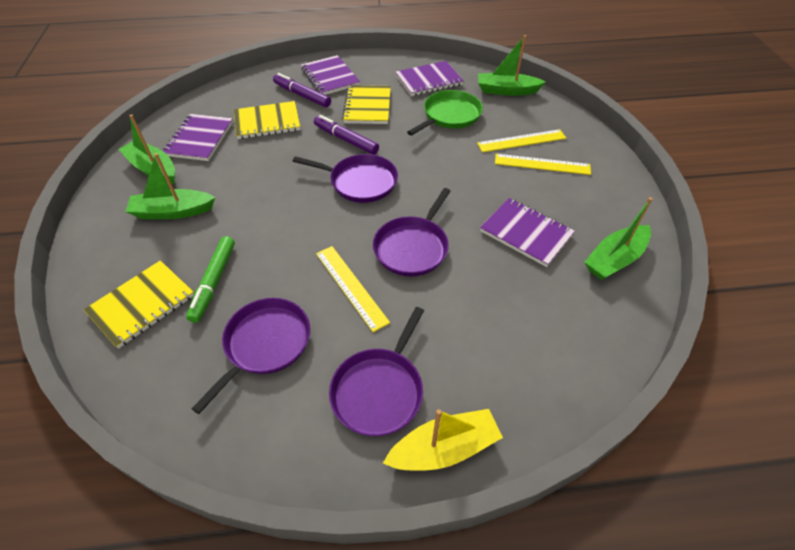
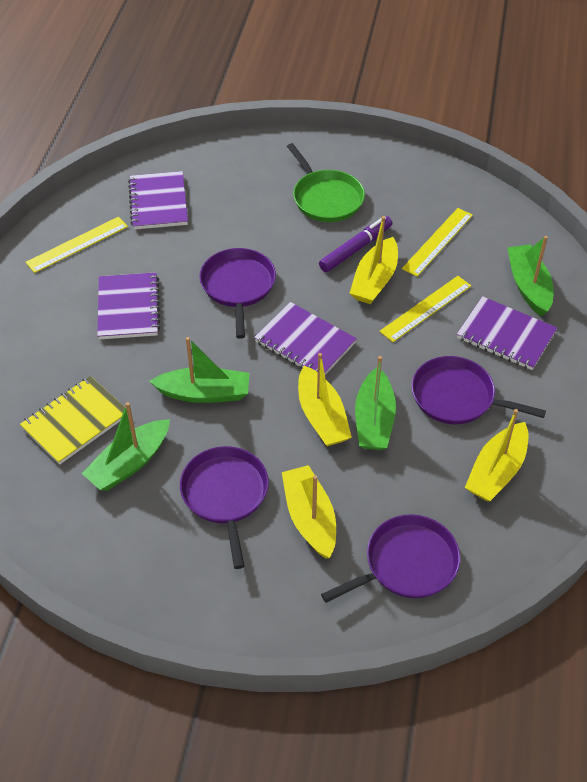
green marker: 1 -> 0
purple marker: 2 -> 1
yellow boat: 1 -> 4
yellow notebook: 3 -> 1

